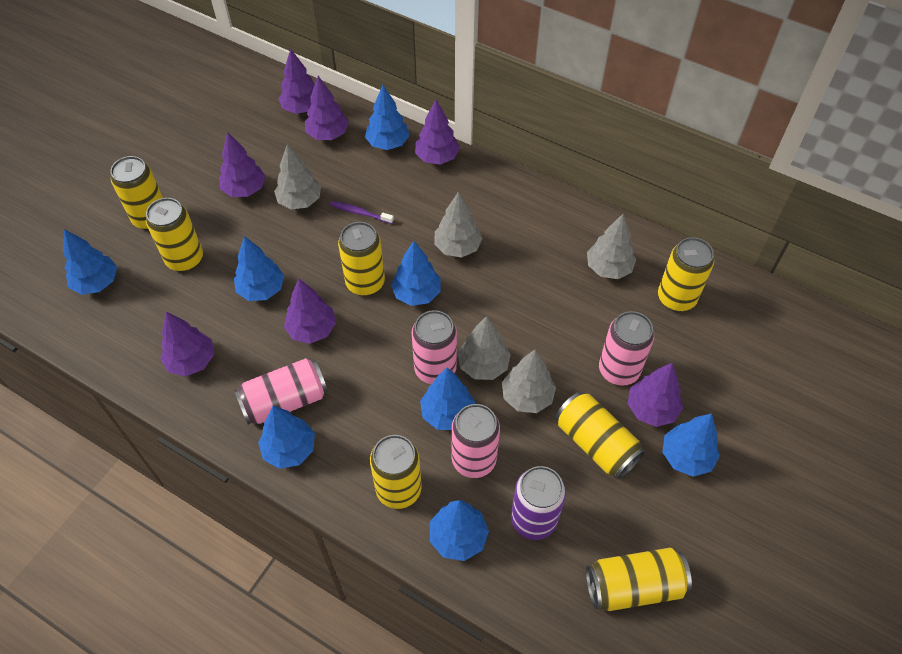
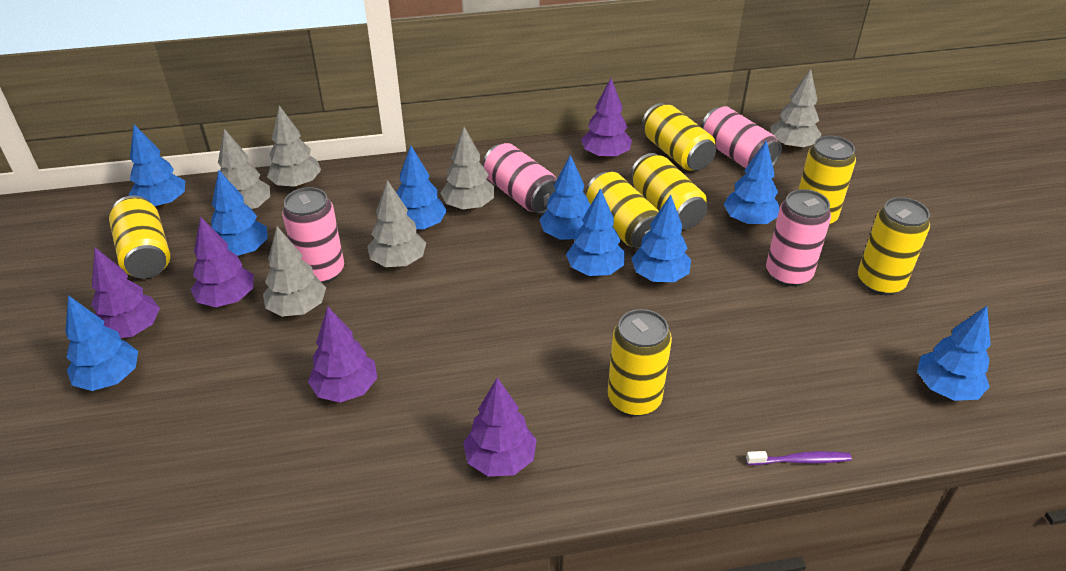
blue tree: 8 -> 9
grey tree: 5 -> 6
purple can: 1 -> 0
purple tree: 7 -> 5

